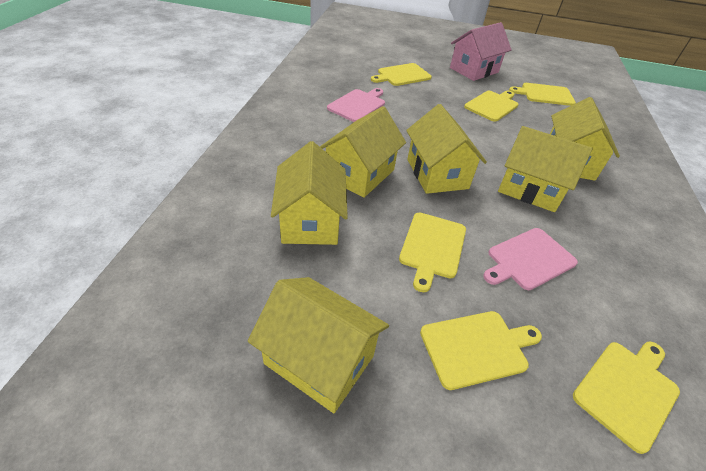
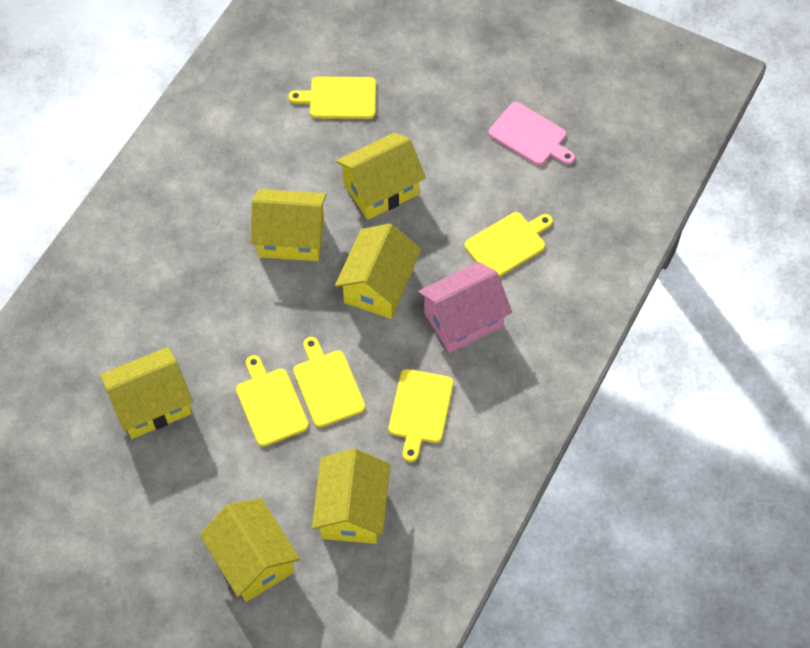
pink cutting board: 2 -> 1
yellow cutting board: 6 -> 5

